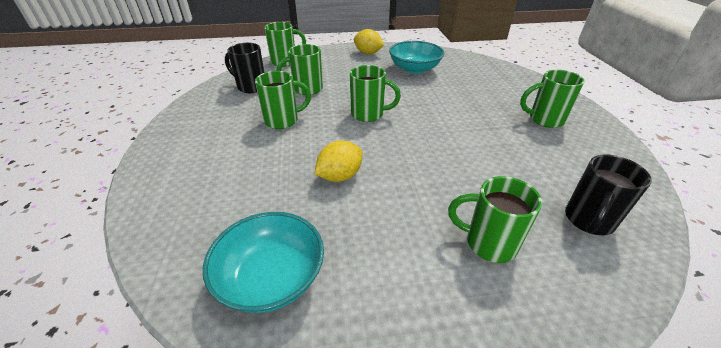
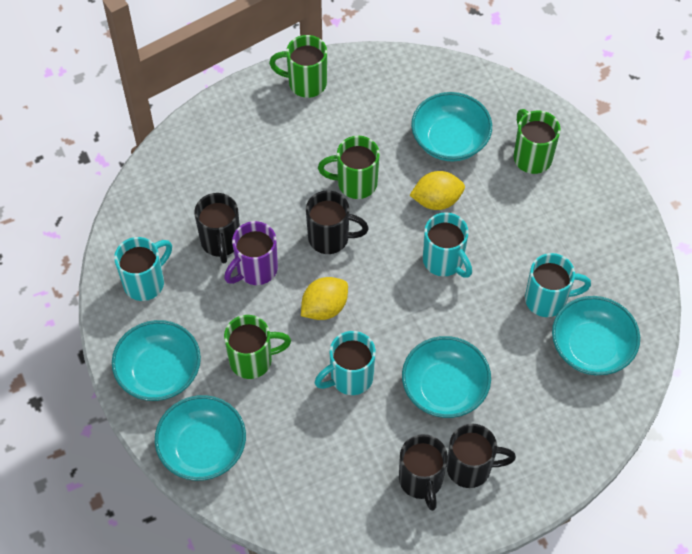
black mug: 2 -> 4
green mug: 6 -> 4
purple mug: 0 -> 1
turquoise bowl: 2 -> 5
turquoise mug: 0 -> 4

